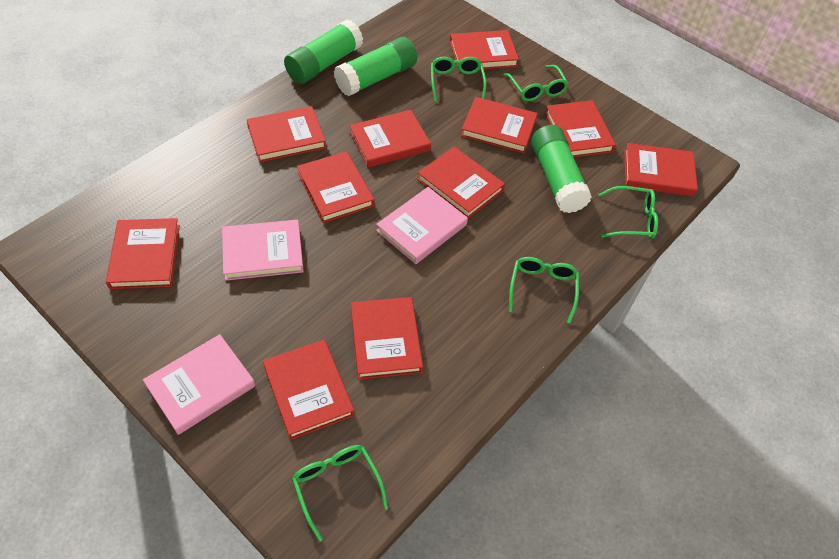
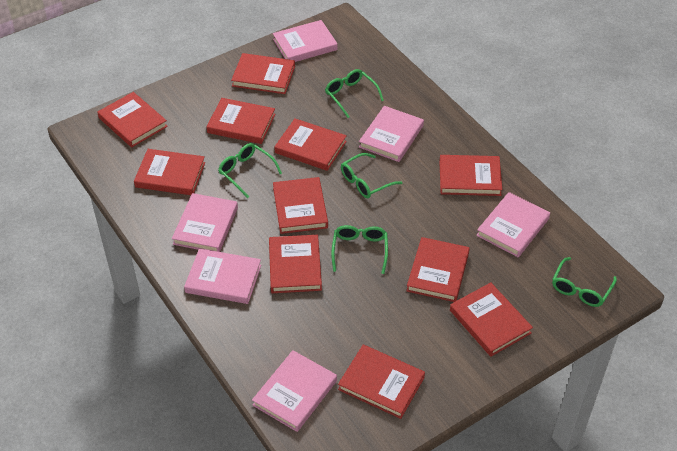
green glue stick: 3 -> 0
pink book: 3 -> 6

